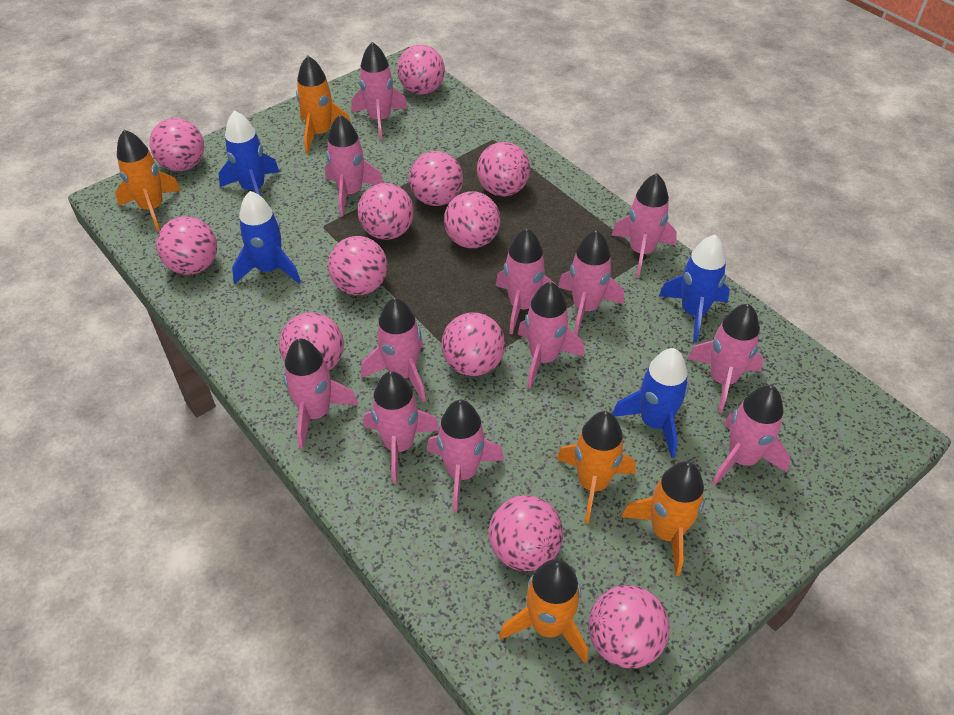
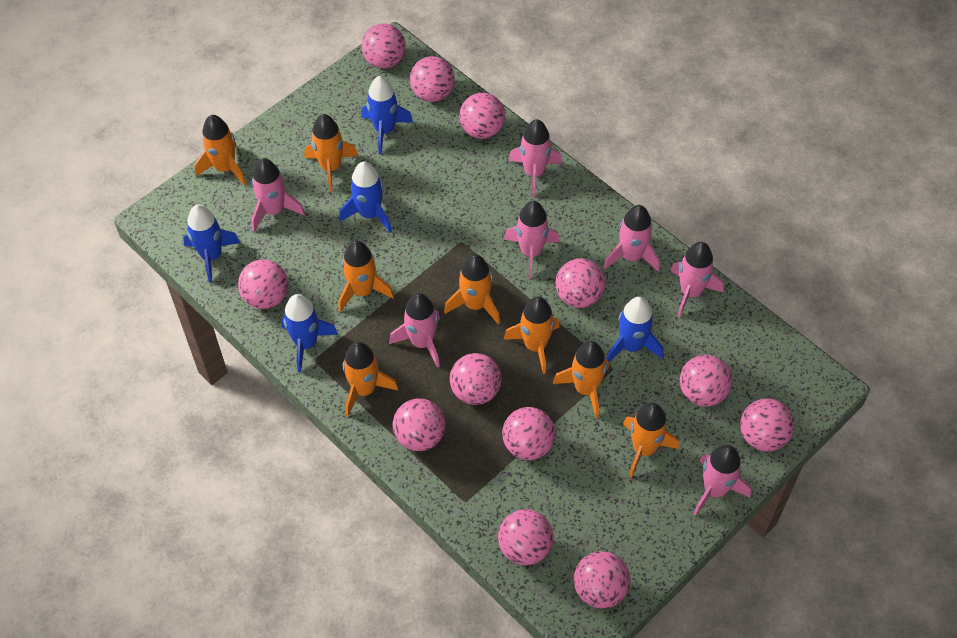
blue rocket: 4 -> 5
orange rocket: 5 -> 8
pink rocket: 12 -> 7

